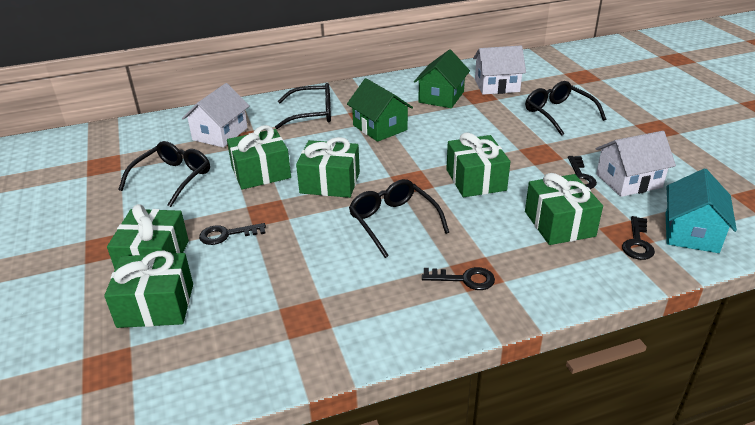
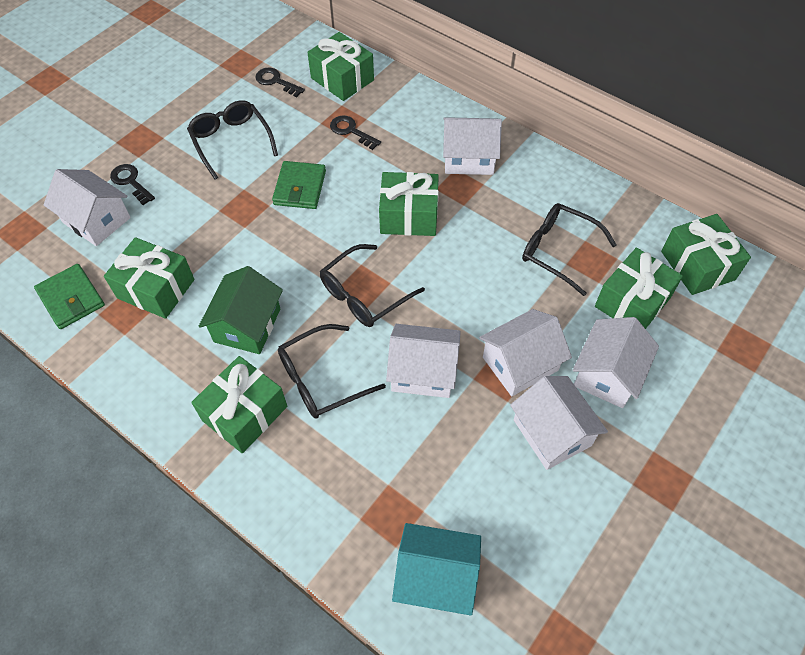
black key: 4 -> 3
green house: 2 -> 1
green wallet: 0 -> 2
white house: 3 -> 6

